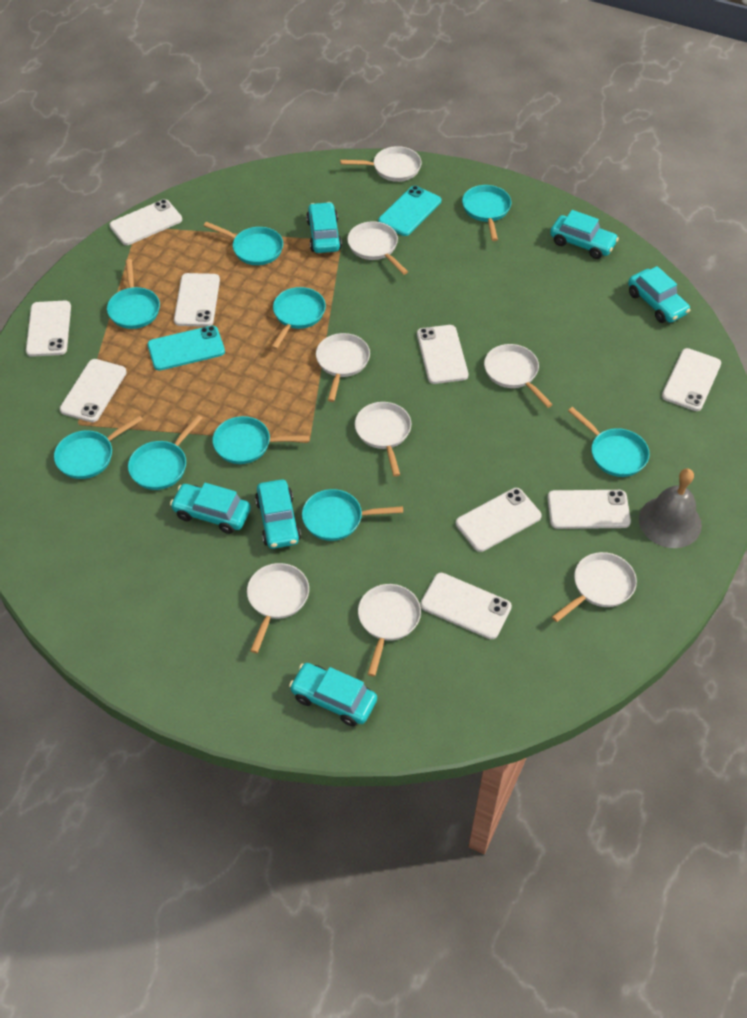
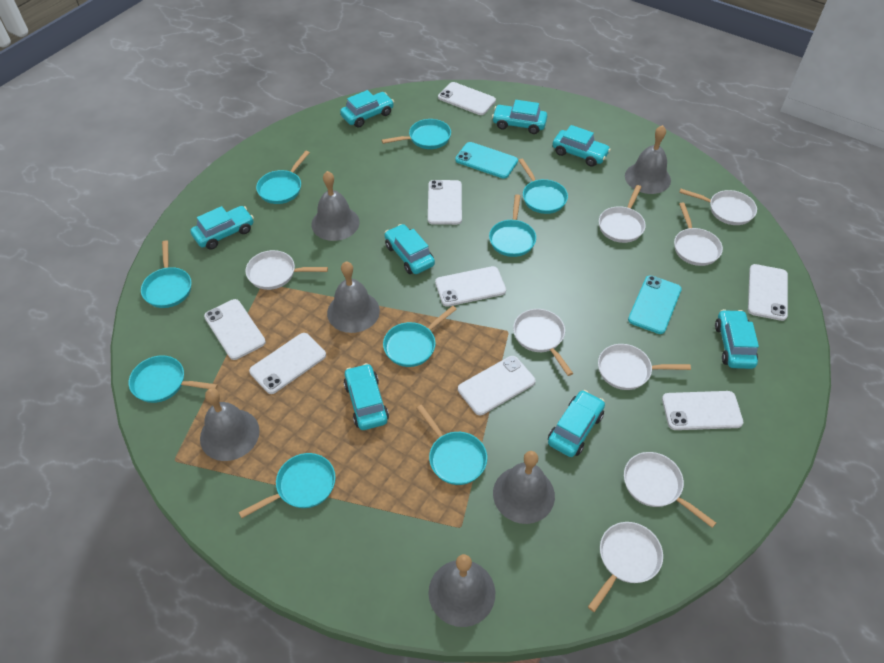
grey bell: 1 -> 6
turquoise car: 6 -> 8
white phone: 9 -> 8

